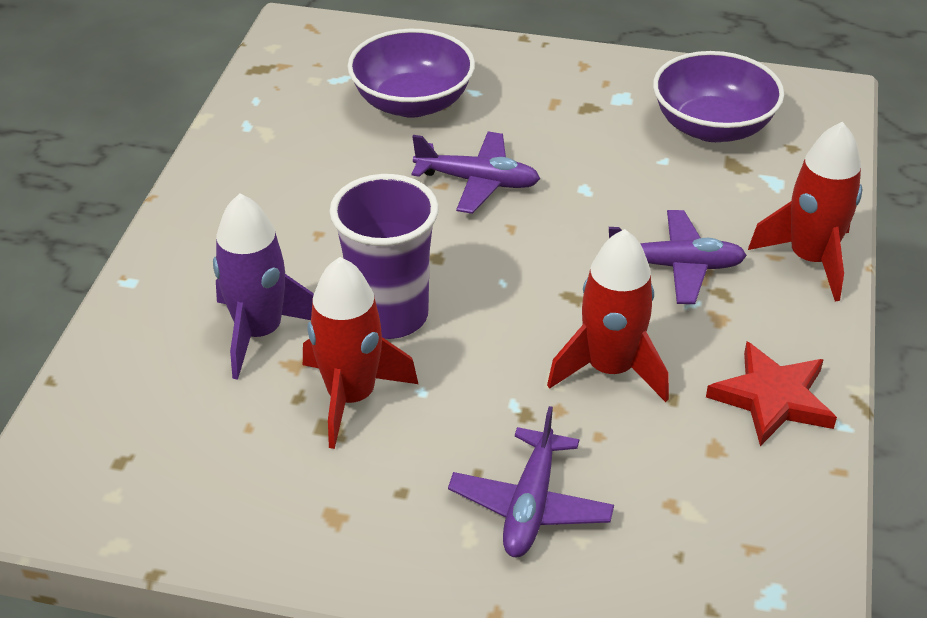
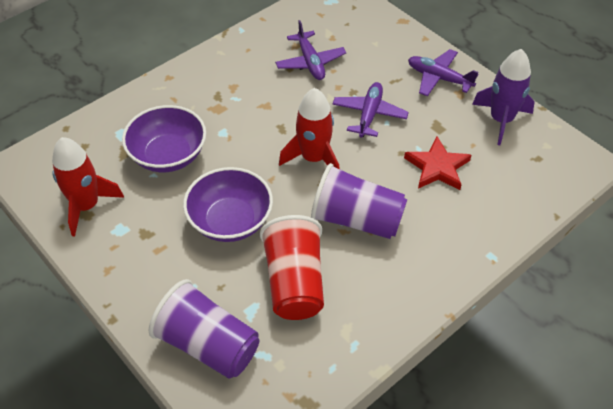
purple cup: 1 -> 2
red cup: 0 -> 1
red rocket: 3 -> 2

